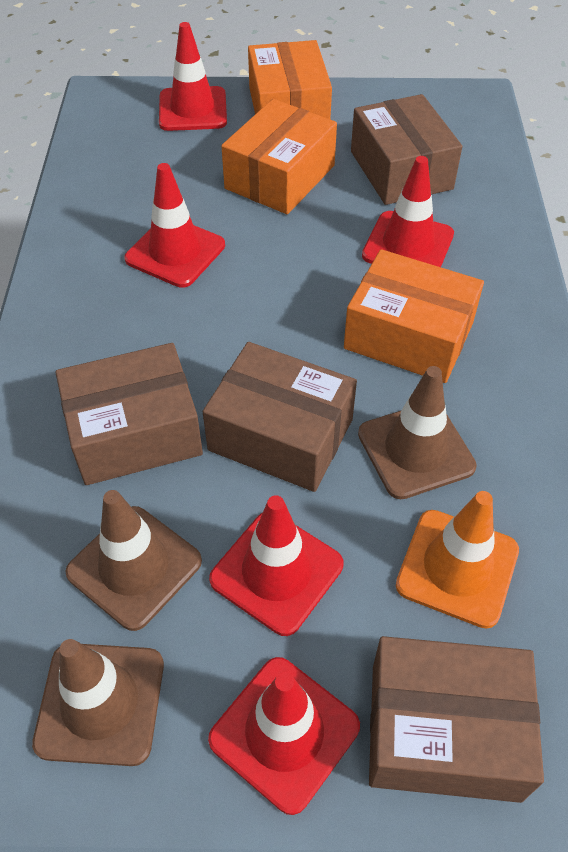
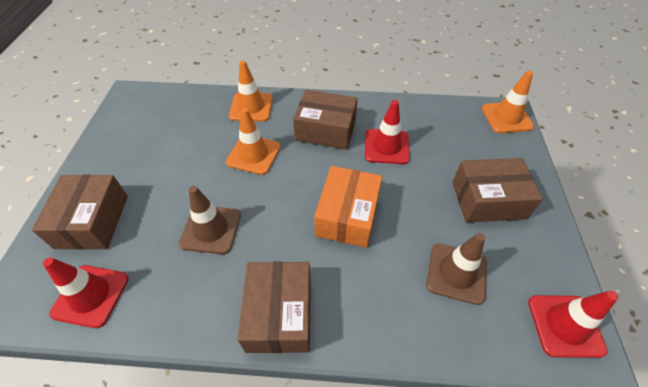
brown traffic cone: 3 -> 2
orange box: 3 -> 1
orange traffic cone: 1 -> 3
red traffic cone: 5 -> 3

